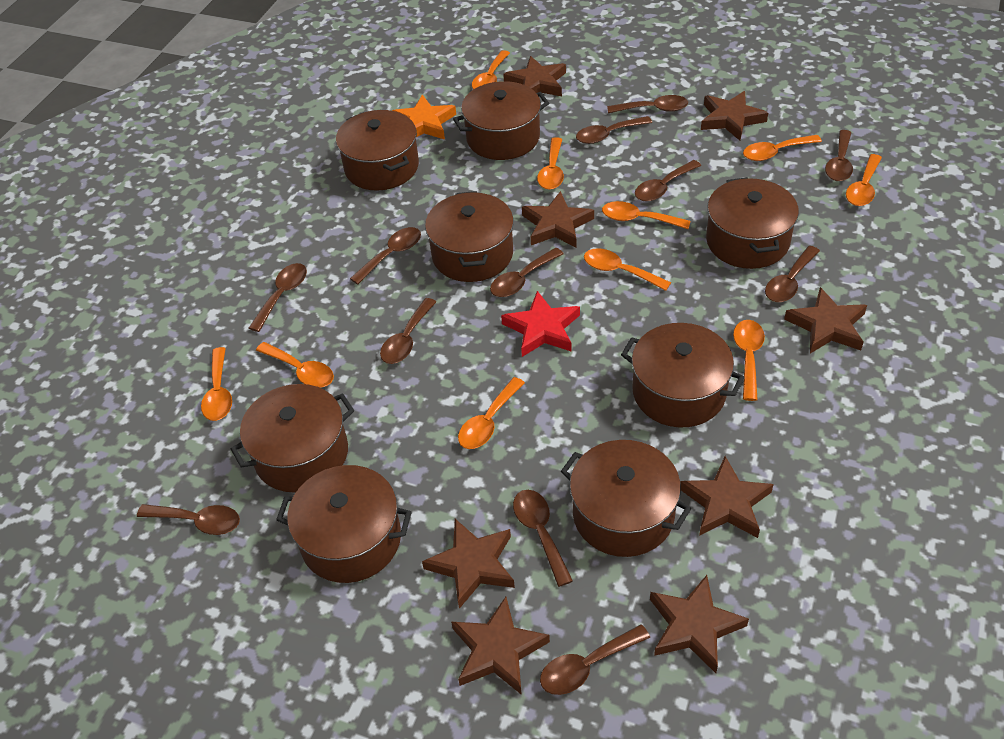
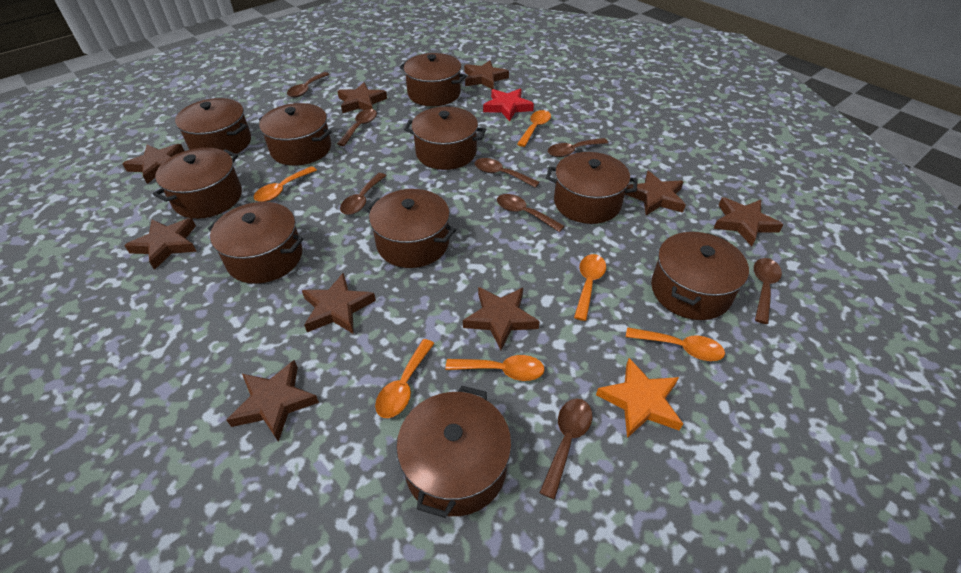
brown pot: 8 -> 10
brown spoon: 12 -> 8
brown star: 8 -> 9
orange spoon: 10 -> 6

